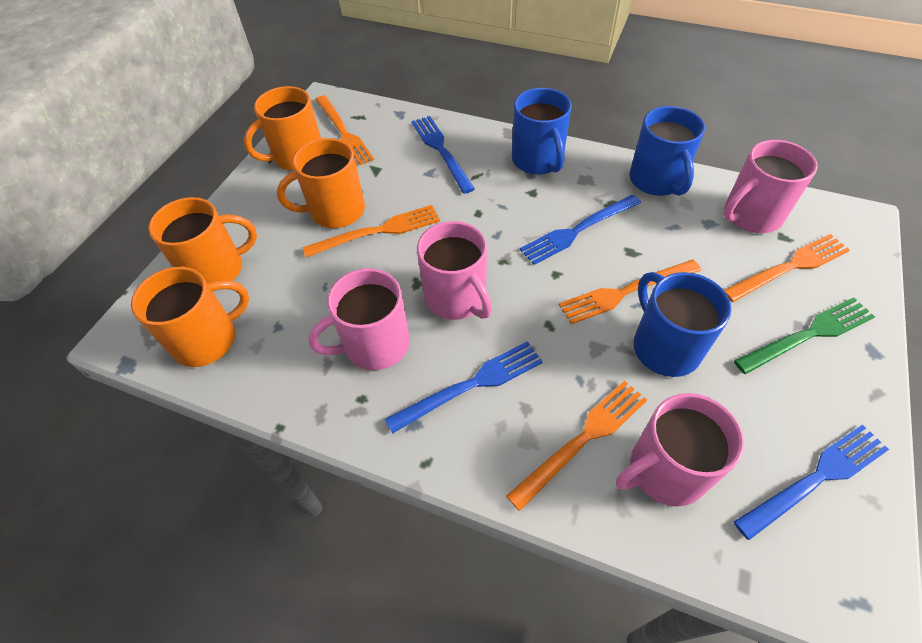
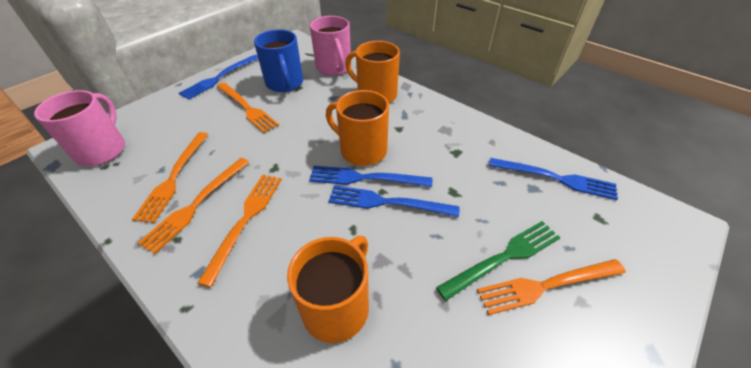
blue mug: 3 -> 1
orange mug: 4 -> 3
pink mug: 4 -> 2

